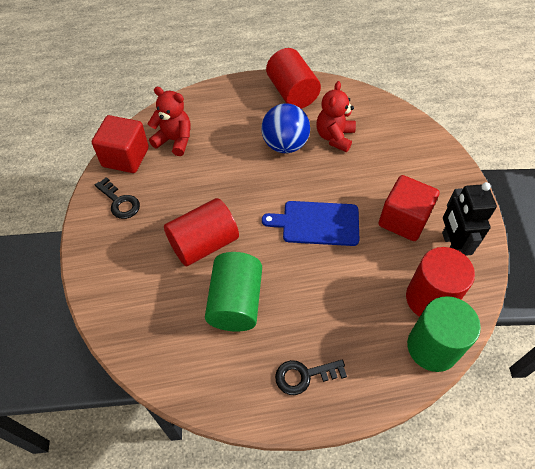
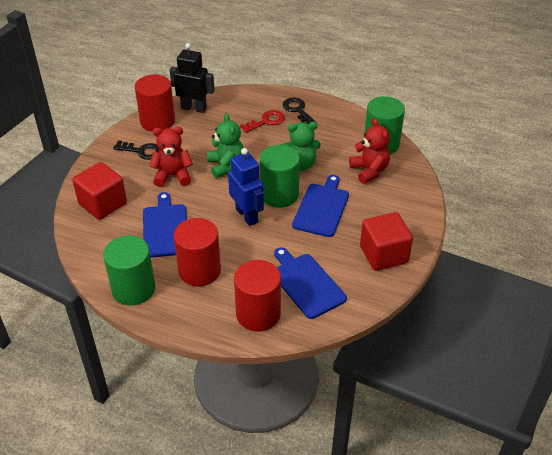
blue ball: 1 -> 0
blue cutting board: 1 -> 3
blue robot: 0 -> 1
green cylinder: 2 -> 3
green teddy bear: 0 -> 2
red key: 0 -> 1

